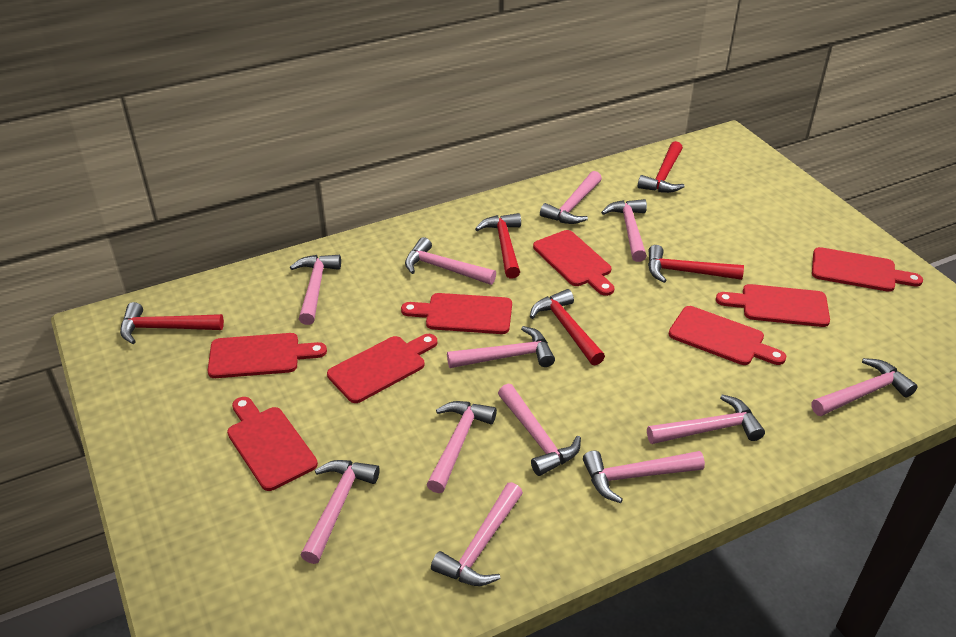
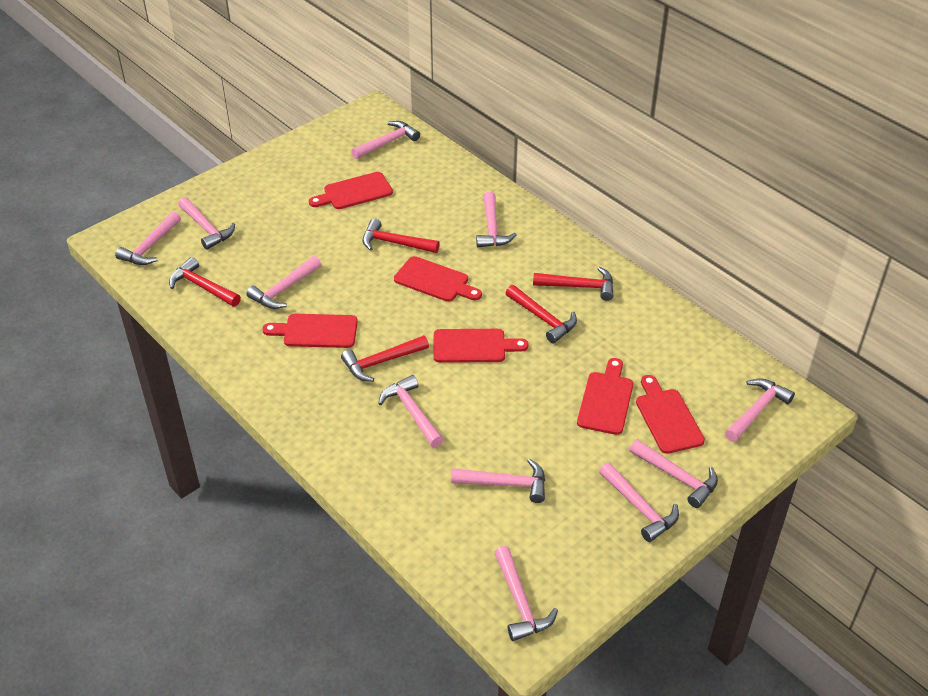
pink hammer: 12 -> 11
red cutting board: 8 -> 6

